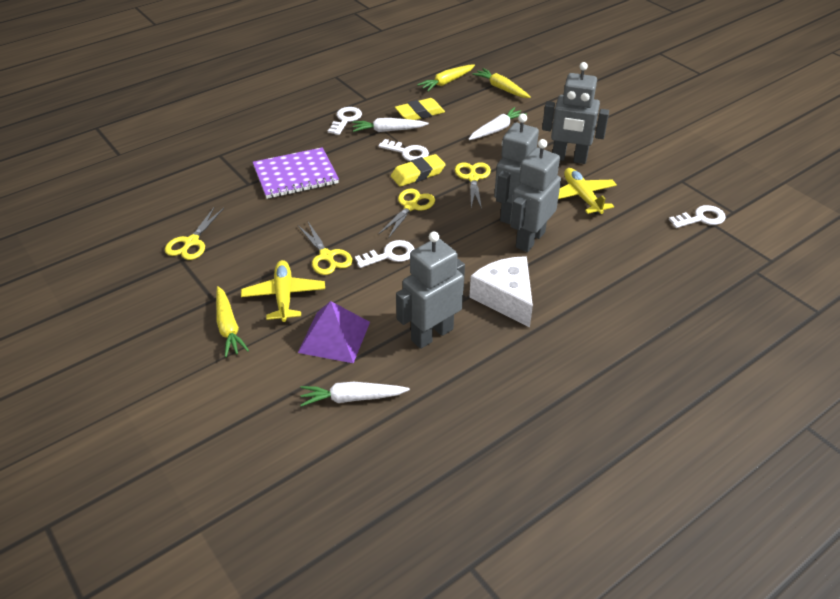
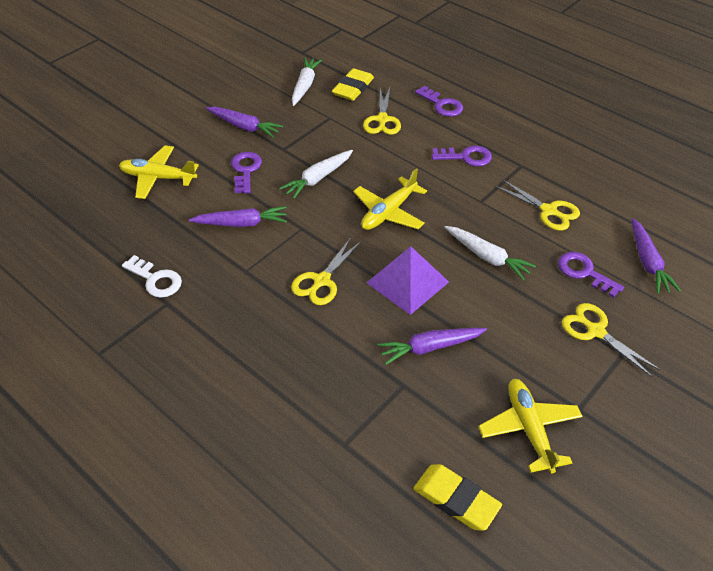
grey robot: 4 -> 0
purple carrot: 0 -> 4
purple key: 0 -> 4
purple notebook: 1 -> 0
white cheese: 1 -> 0
white key: 4 -> 1
yellow carrot: 3 -> 0
yellow plane: 2 -> 3

